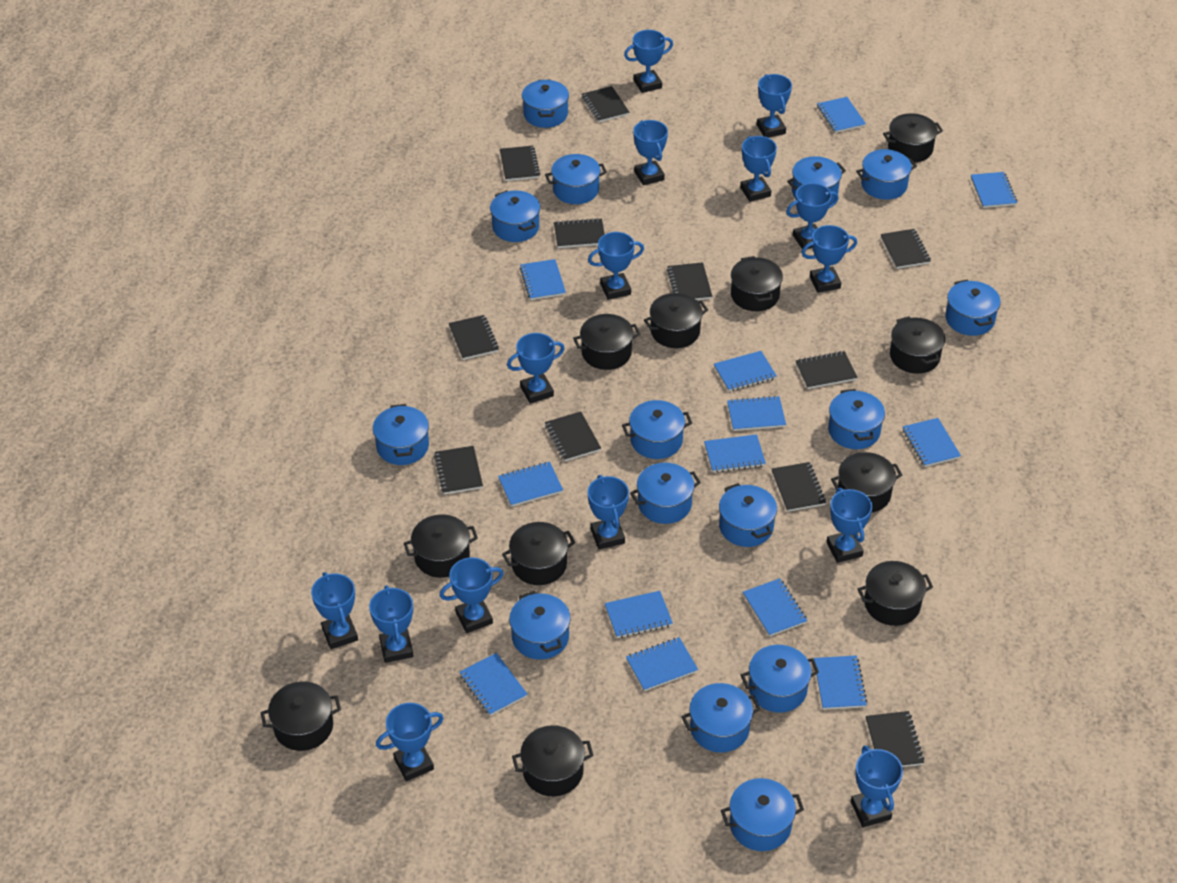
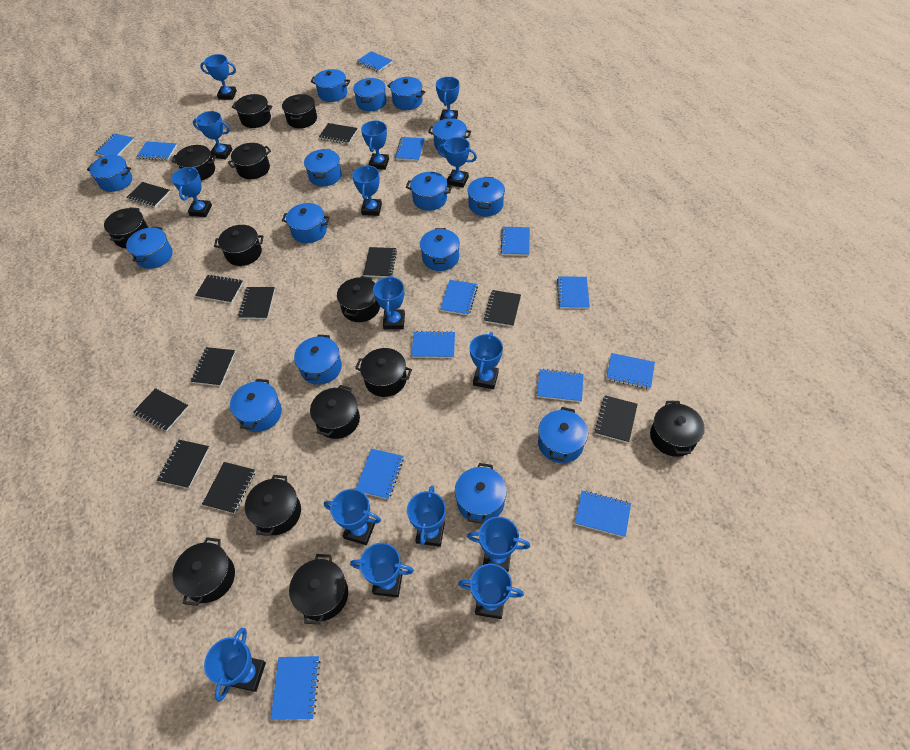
black pot: 11 -> 13

